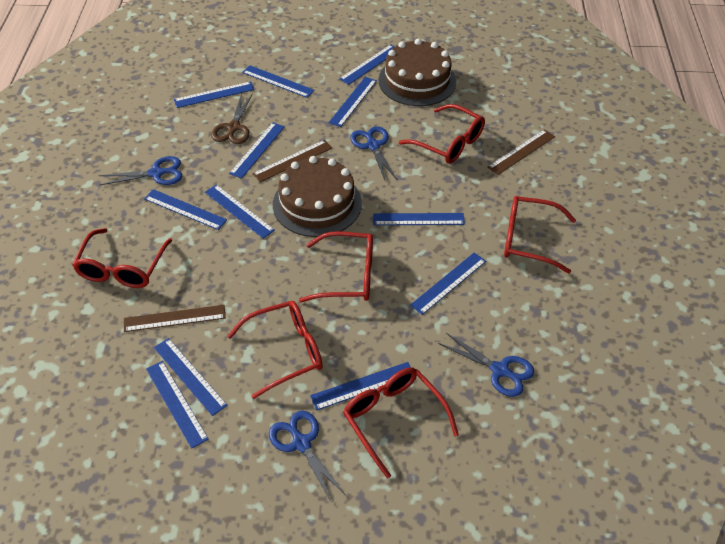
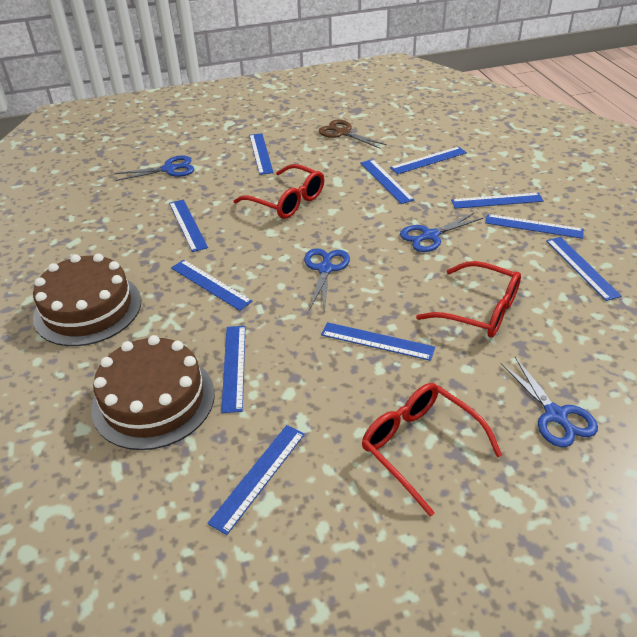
blue ruler: 12 -> 11
brown ruler: 3 -> 0
red glasses: 6 -> 3

